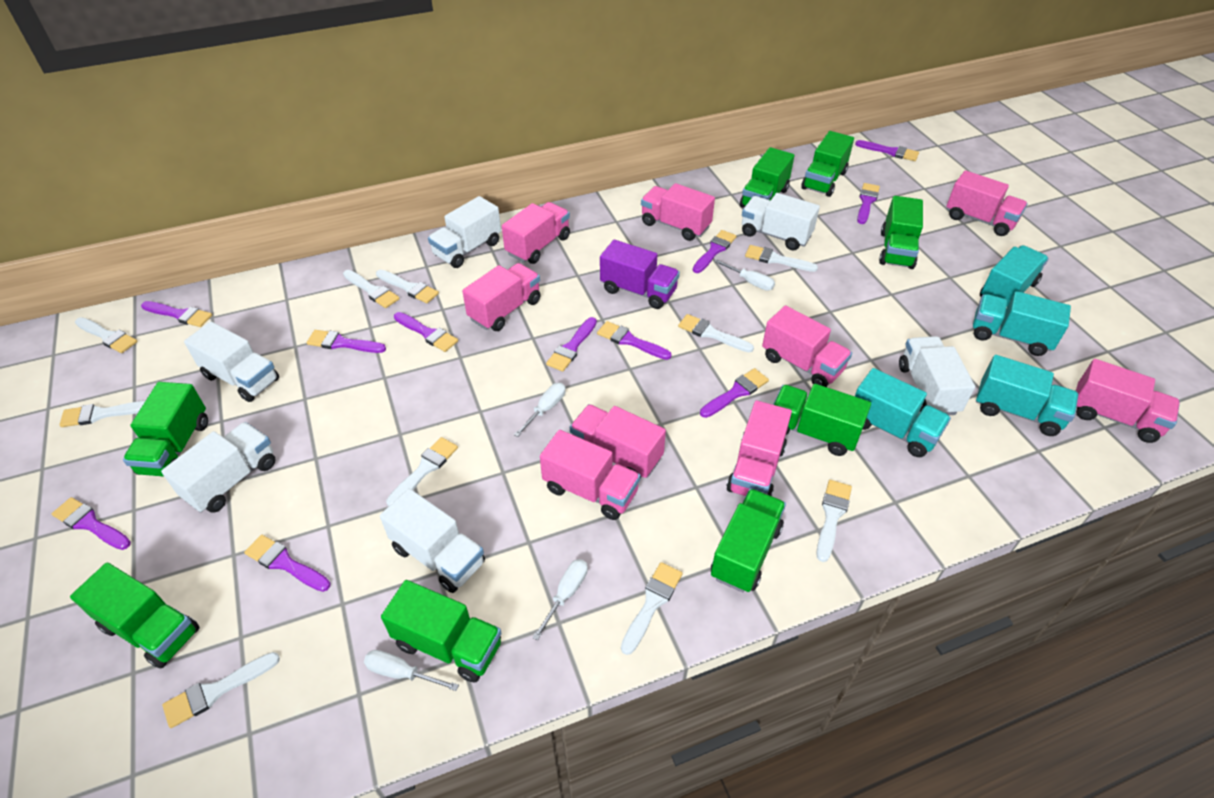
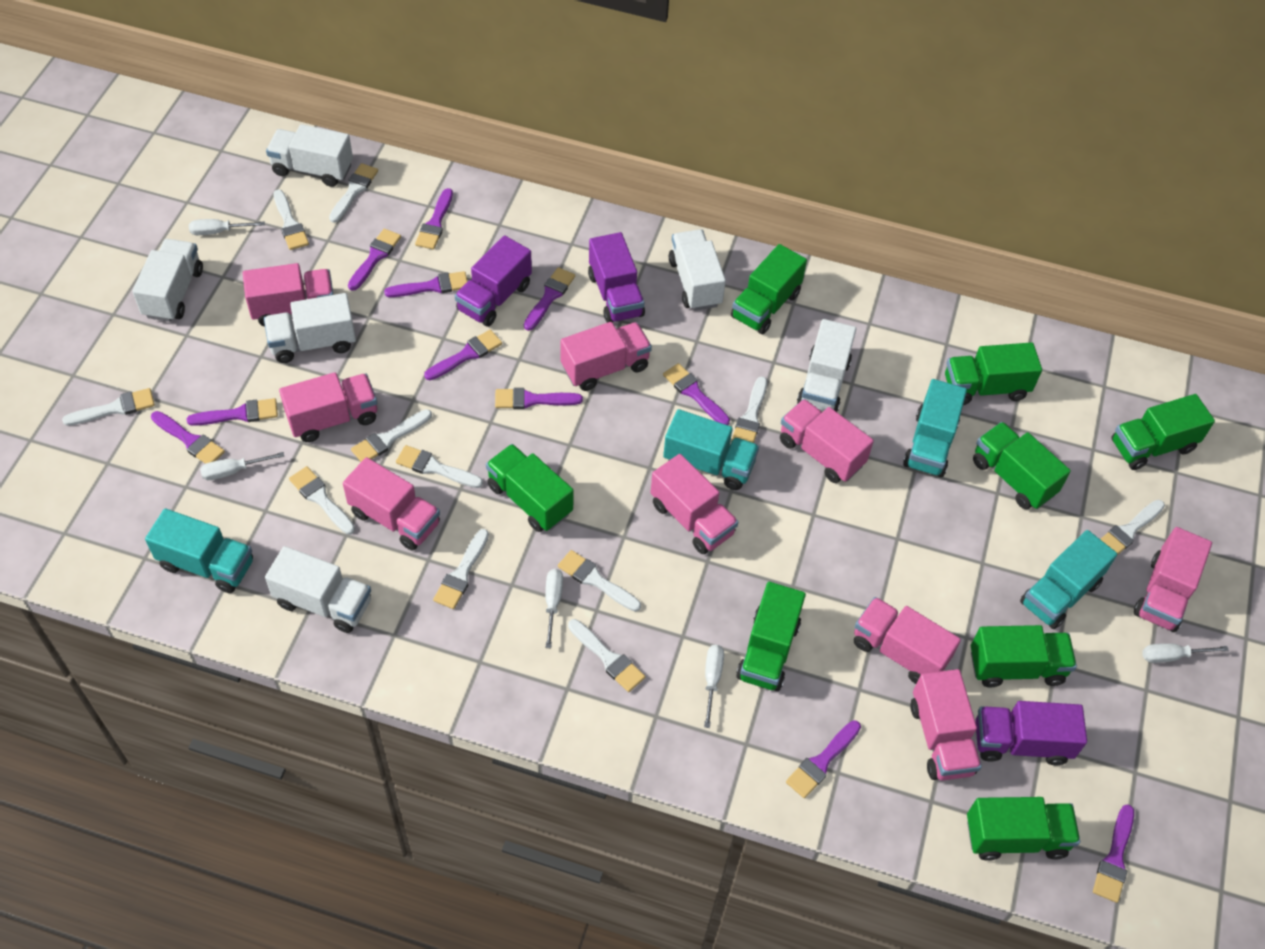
purple truck: 1 -> 3
white brush: 10 -> 11
white screwdriver: 4 -> 5

